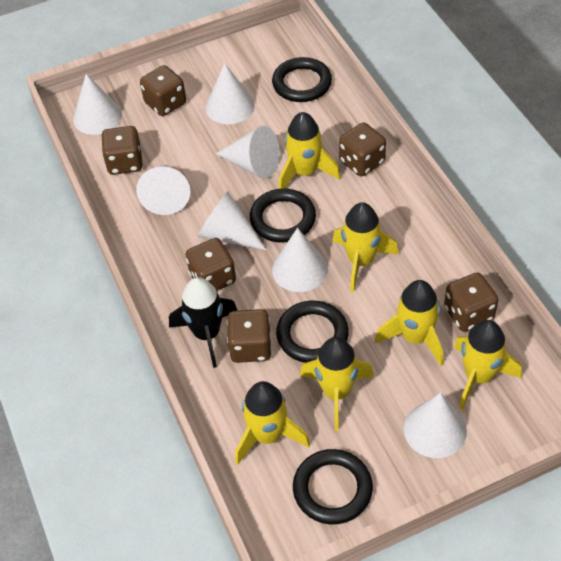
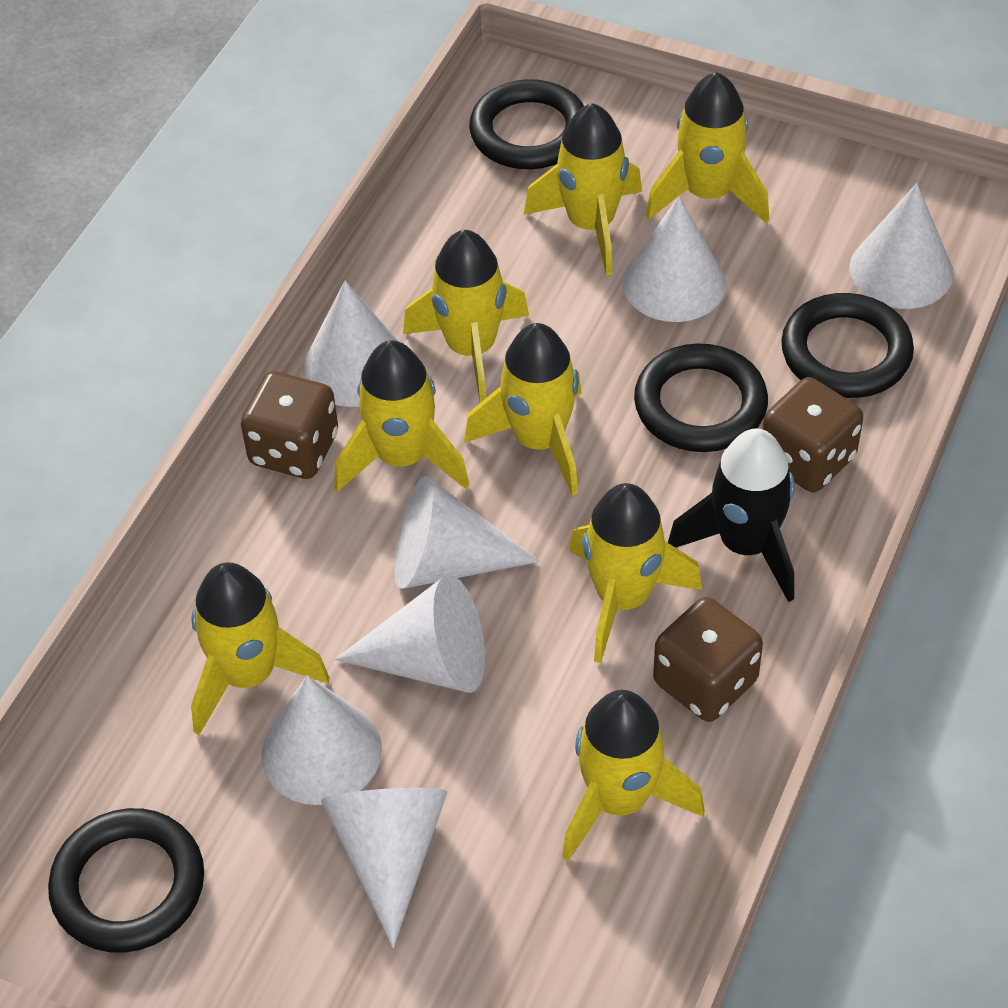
brown dice: 6 -> 3
yellow rocket: 6 -> 8

